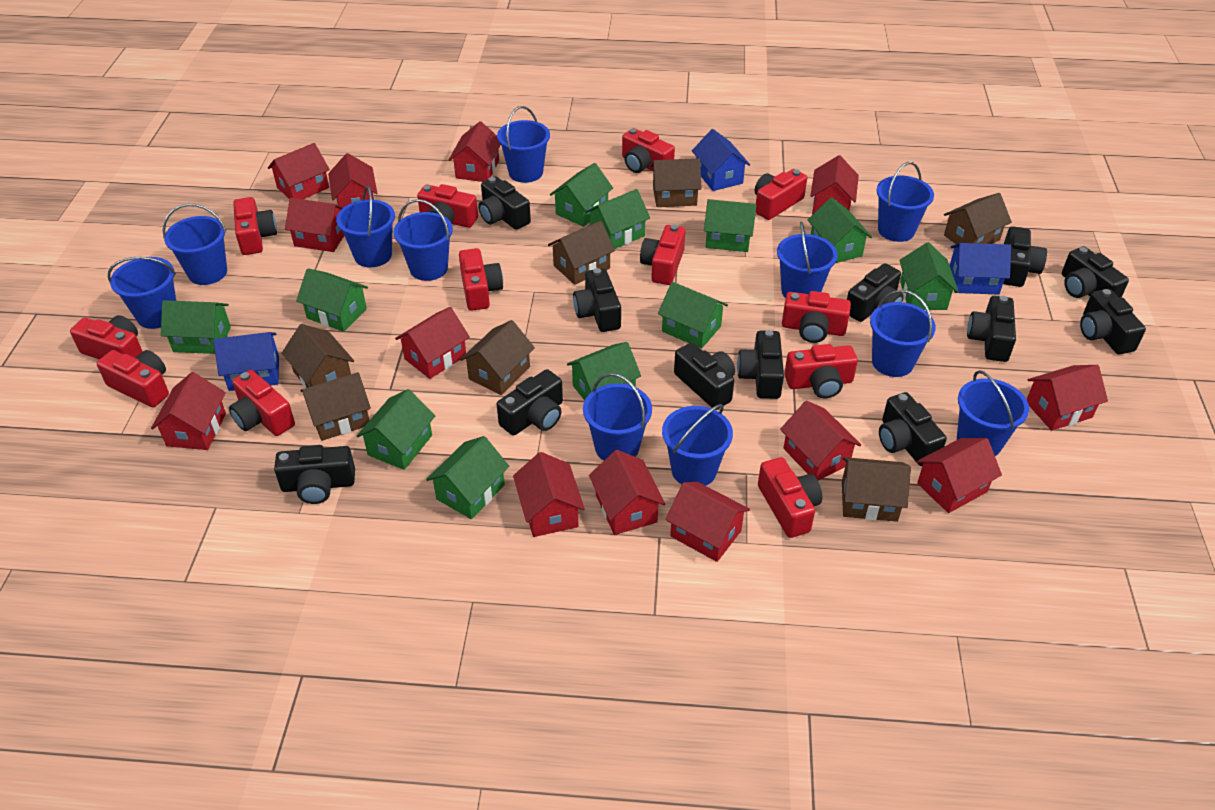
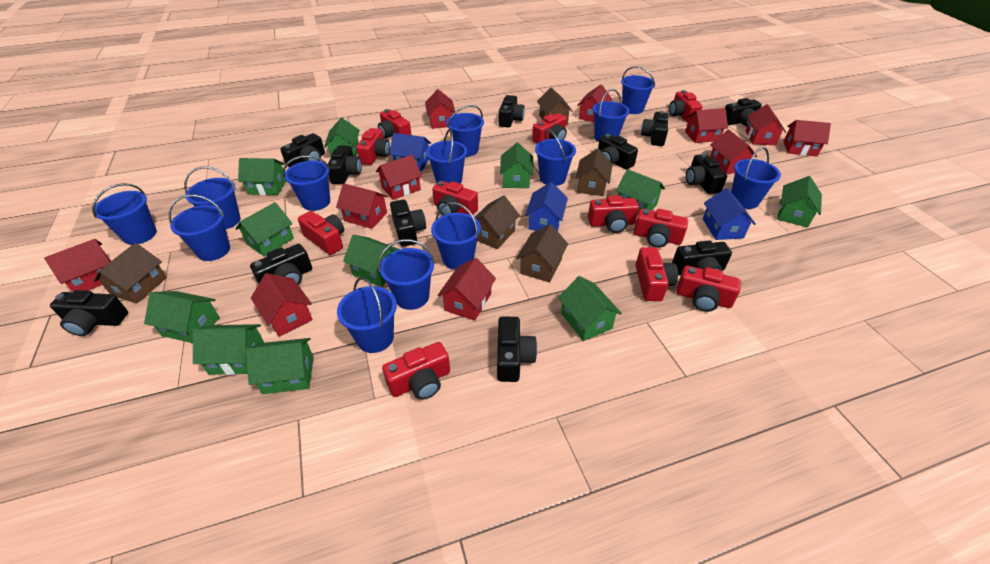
blue bucket: 11 -> 13
brown house: 7 -> 5
red camera: 12 -> 11
red house: 13 -> 11

